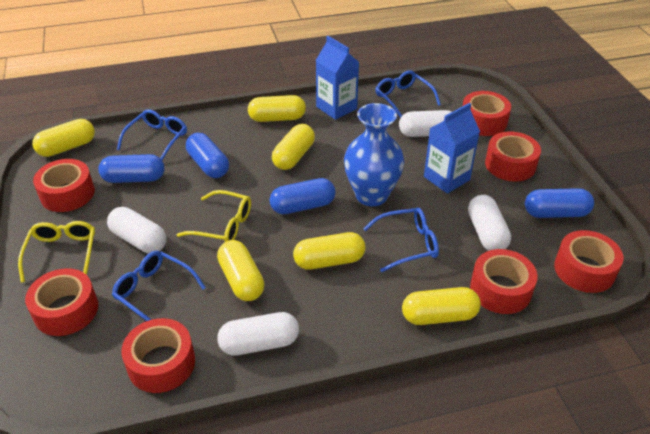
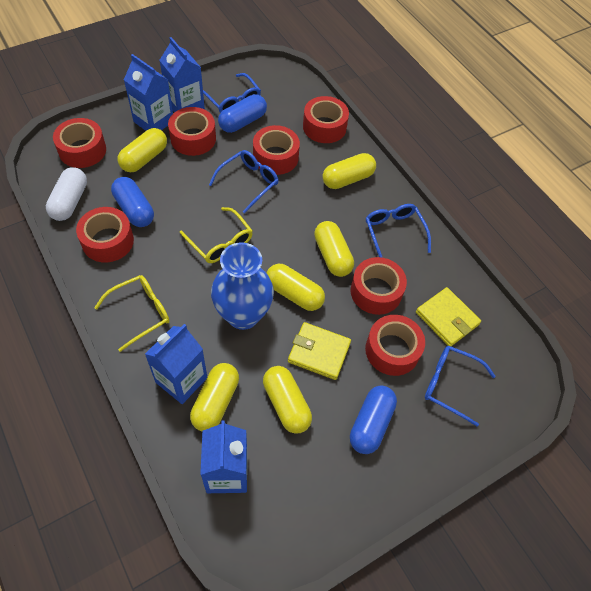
blue capsule: 4 -> 3
blue carton: 2 -> 4
white capsule: 4 -> 1
yellow wallet: 0 -> 2

